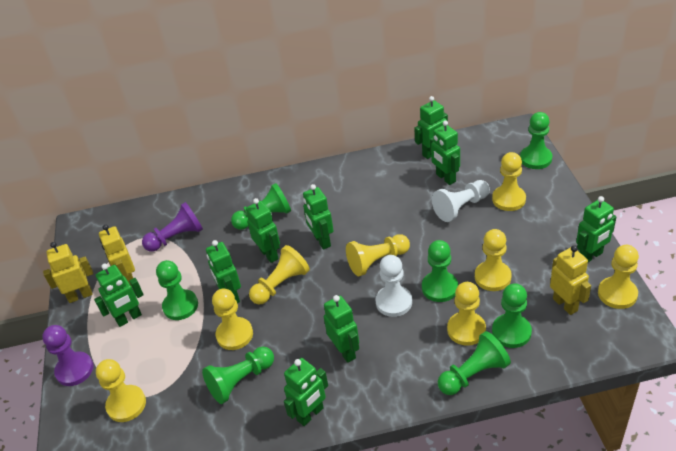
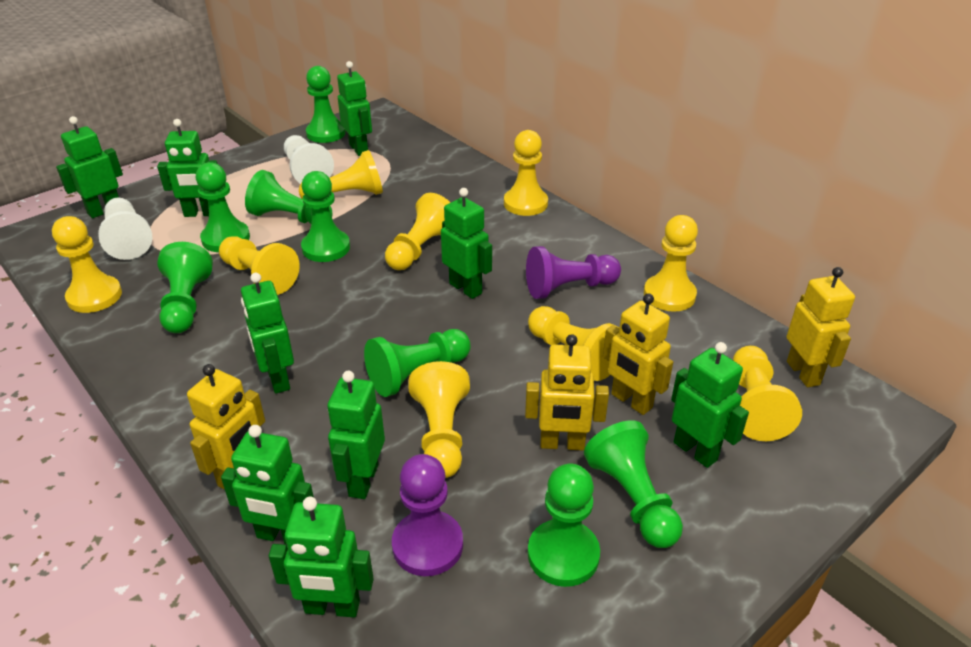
green pawn: 7 -> 8
yellow pawn: 8 -> 9
yellow robot: 3 -> 4

